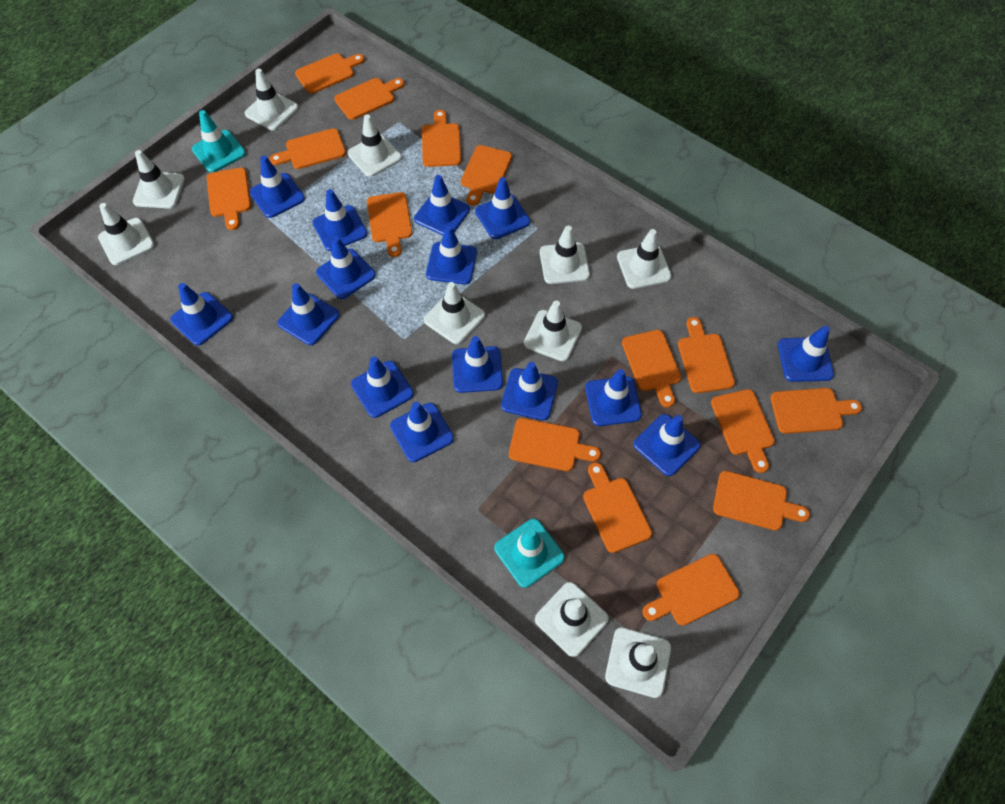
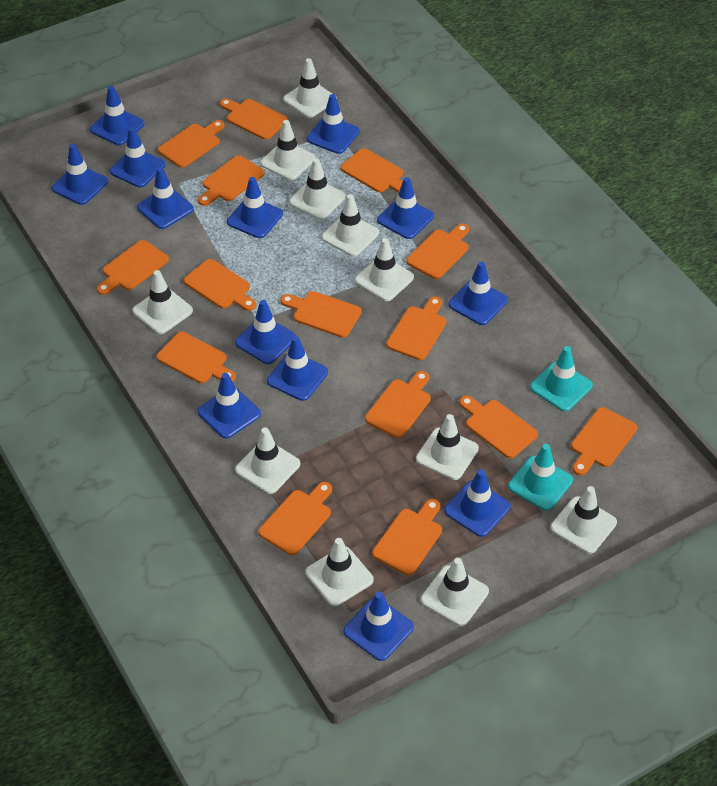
blue traffic cone: 15 -> 13
white traffic cone: 10 -> 11

